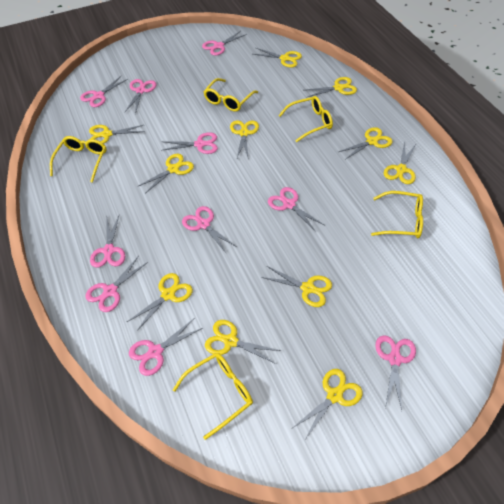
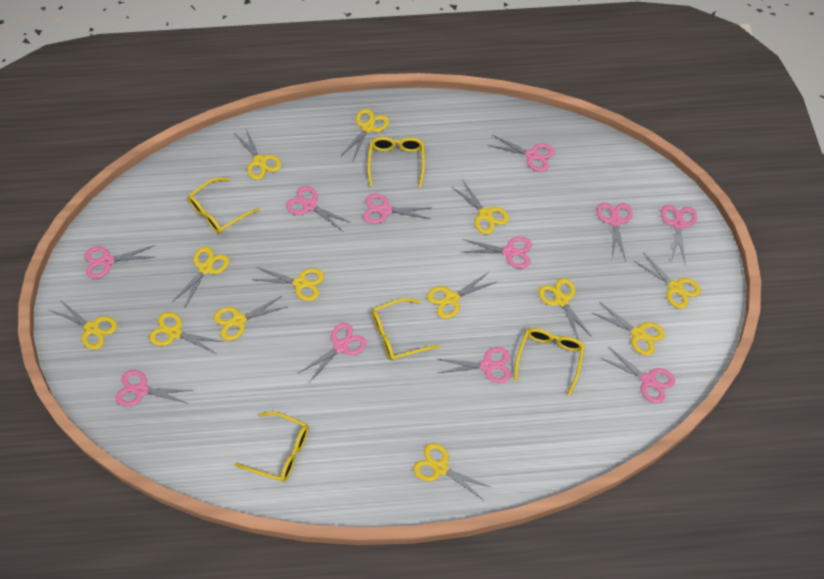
pink scissors: 10 -> 11
yellow scissors: 11 -> 13

